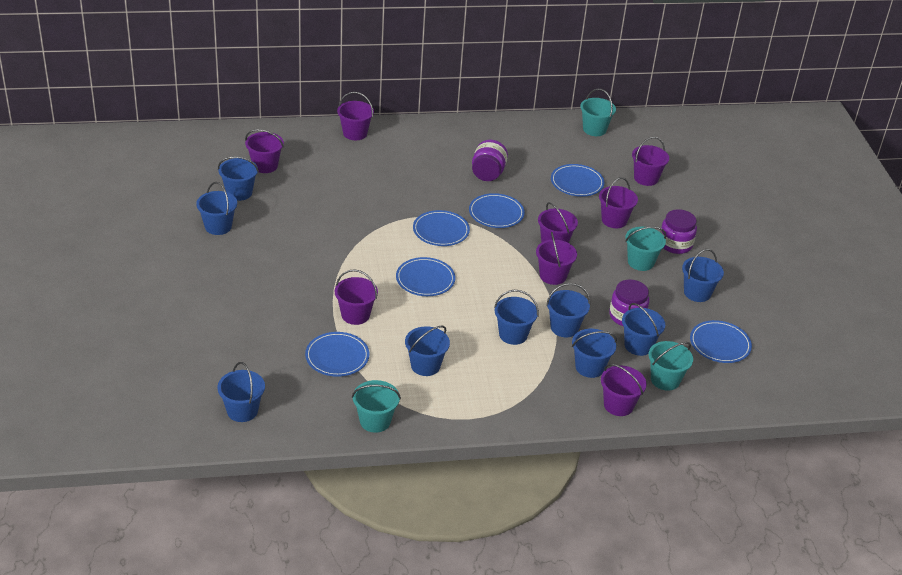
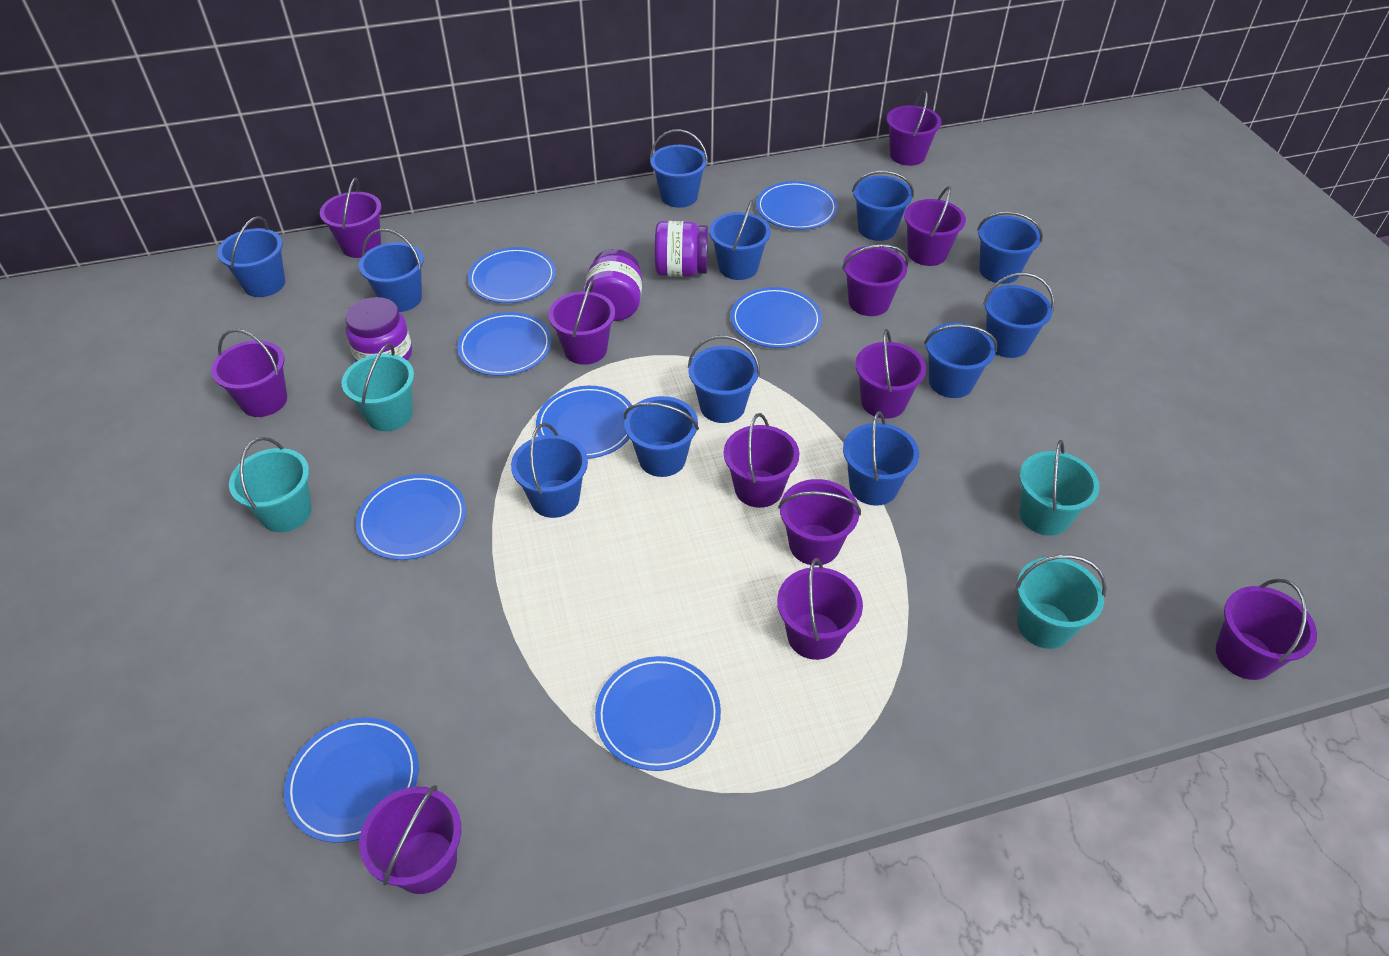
blue bucket: 9 -> 12
blue plate: 6 -> 8
purple bucket: 8 -> 12

